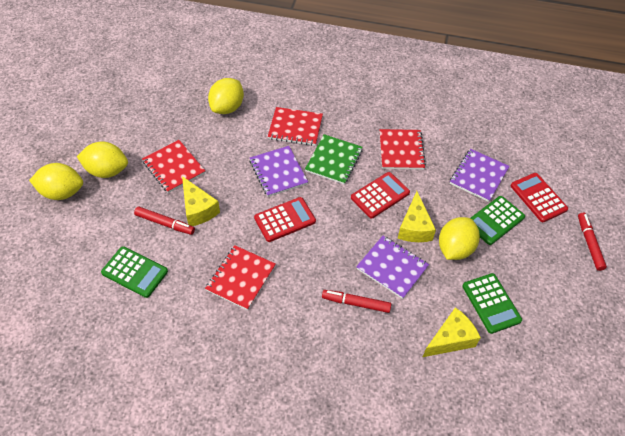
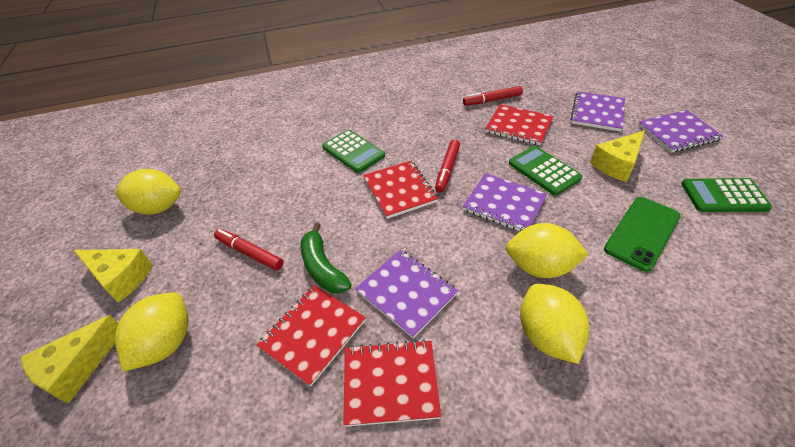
green banana: 0 -> 1
green notebook: 1 -> 0
green phone: 0 -> 1
purple notebook: 3 -> 4
red calculator: 3 -> 0

